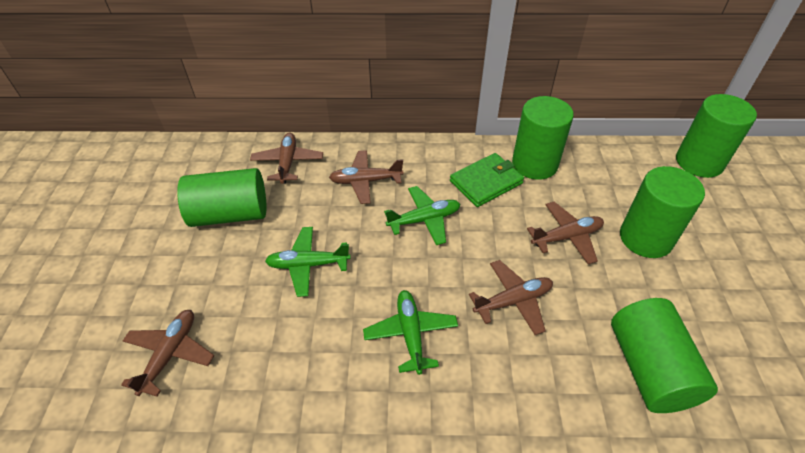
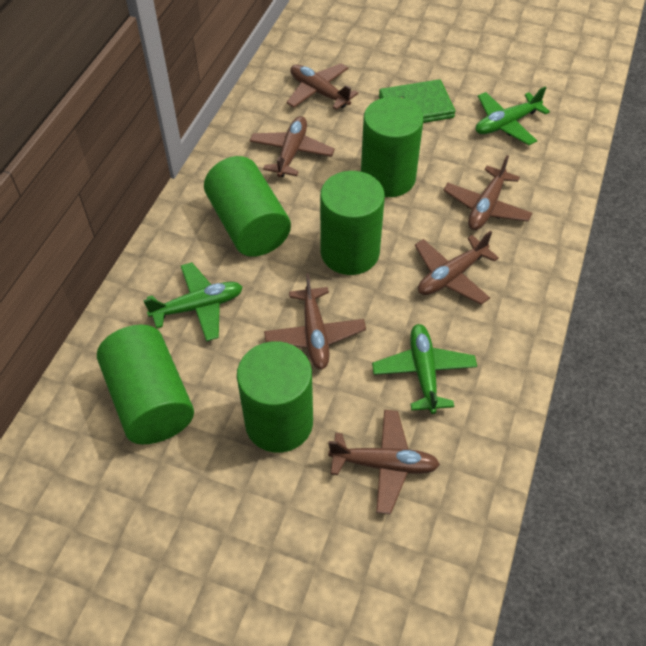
brown plane: 5 -> 6

